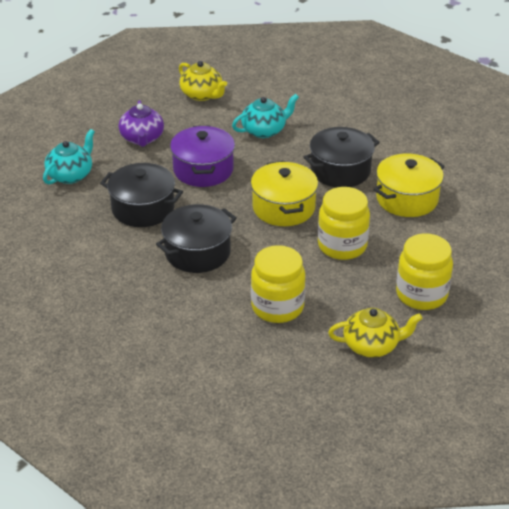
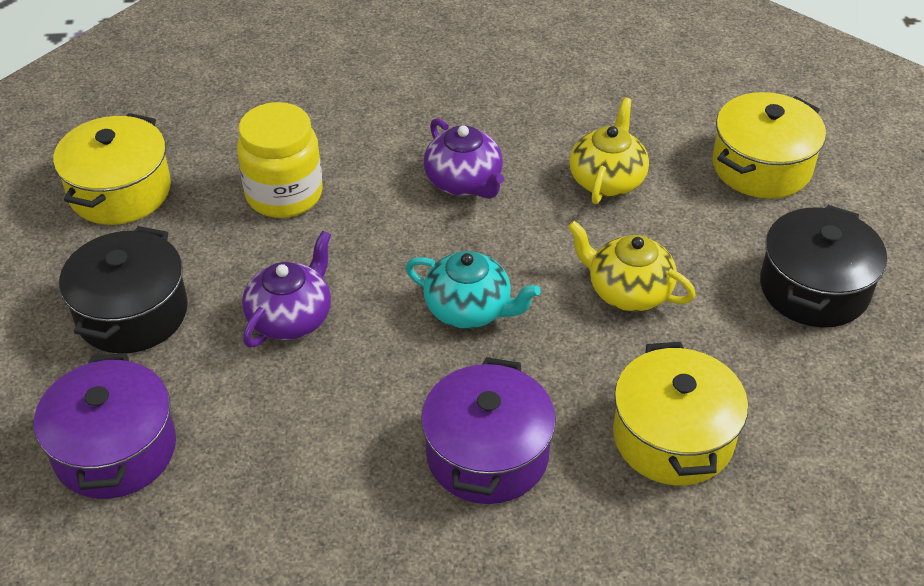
black pot: 3 -> 2
purple pot: 1 -> 2
purple teapot: 1 -> 2
turquoise teapot: 2 -> 1
yellow jar: 3 -> 1
yellow pot: 2 -> 3

